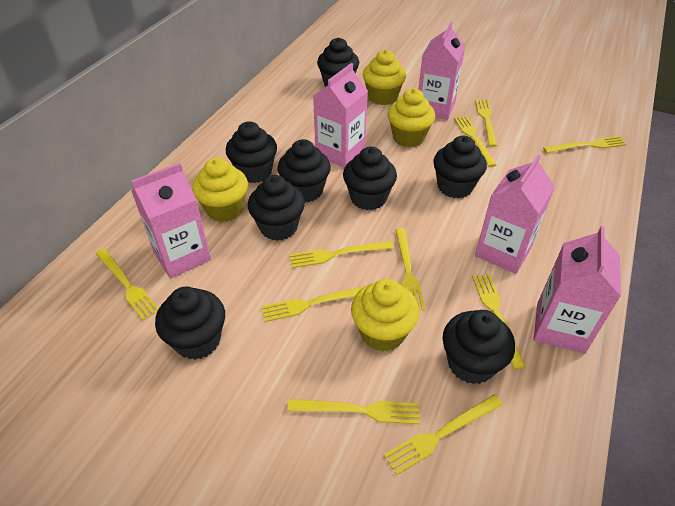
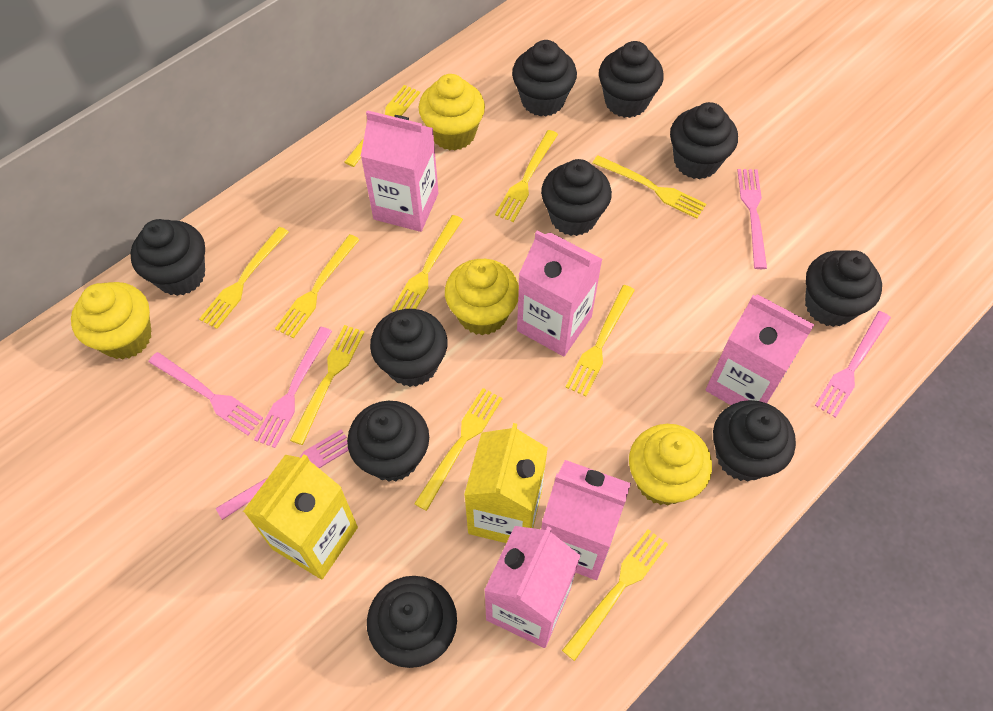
black cupcake: 8 -> 10
pink fork: 0 -> 5
yellow carton: 0 -> 2

